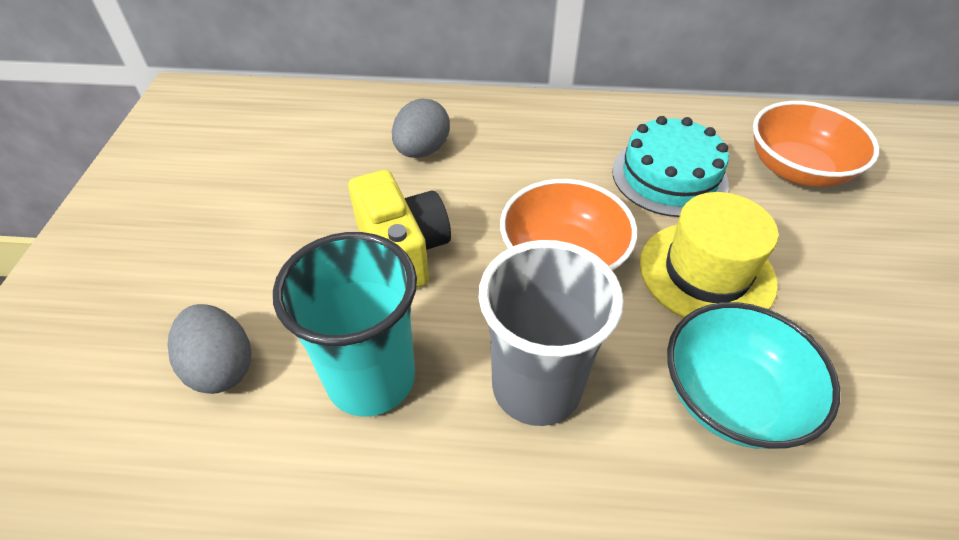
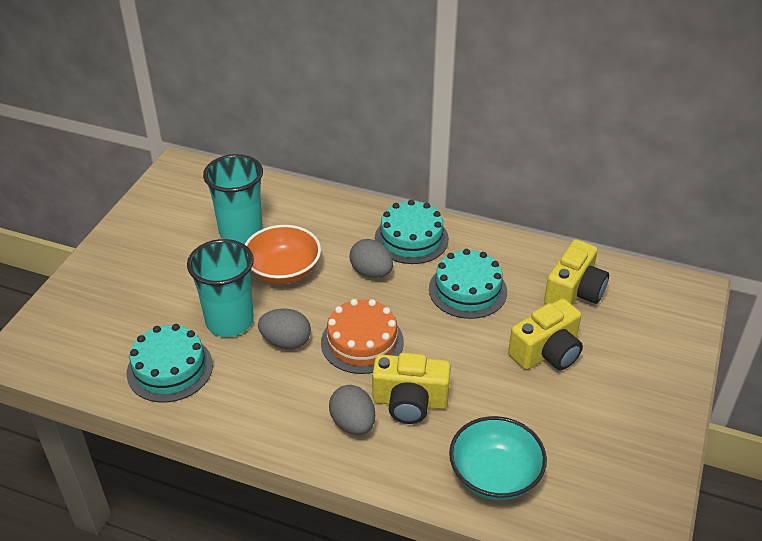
grey cup: 1 -> 0
grey egg: 2 -> 3
orange bowl: 2 -> 1
orange cake: 0 -> 1
turquoise cake: 1 -> 3
turquoise cup: 1 -> 2
yellow camera: 1 -> 3
yellow hat: 1 -> 0

